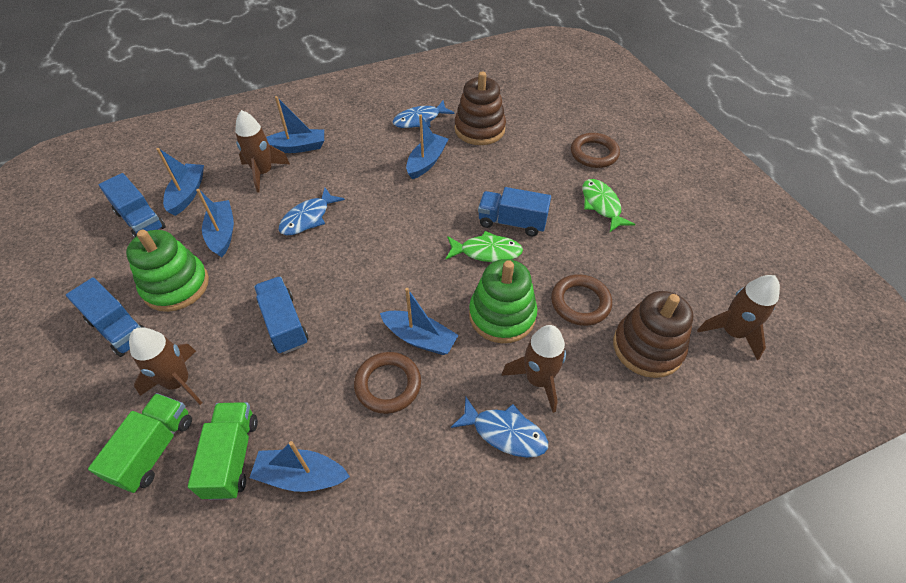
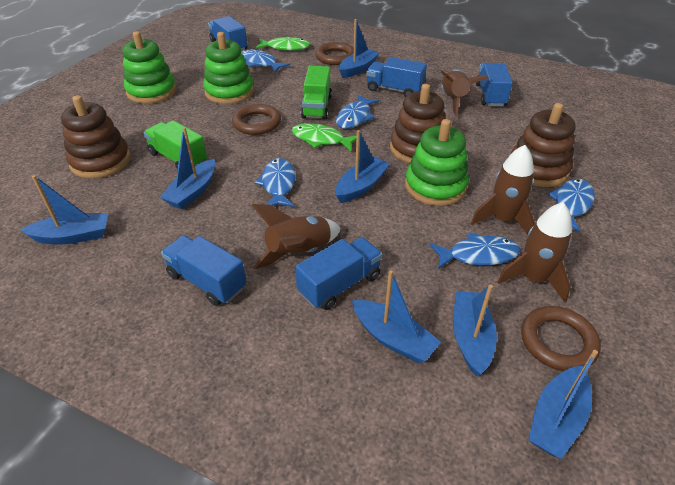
blue boat: 6 -> 7
blue fish: 3 -> 5
blue truck: 4 -> 5
brown stacking toy: 2 -> 3
green stacking toy: 2 -> 3

